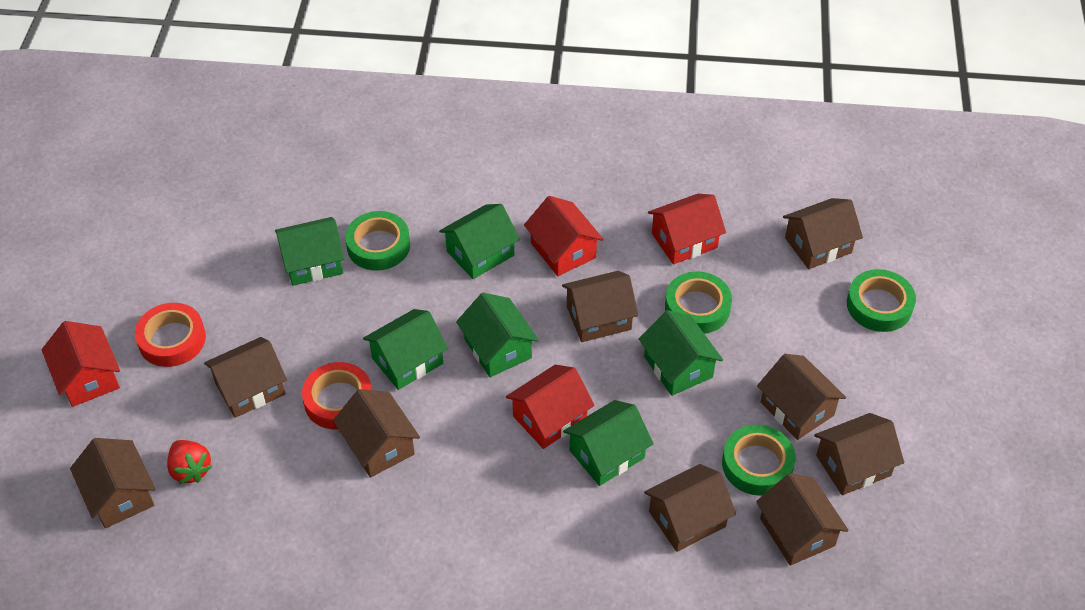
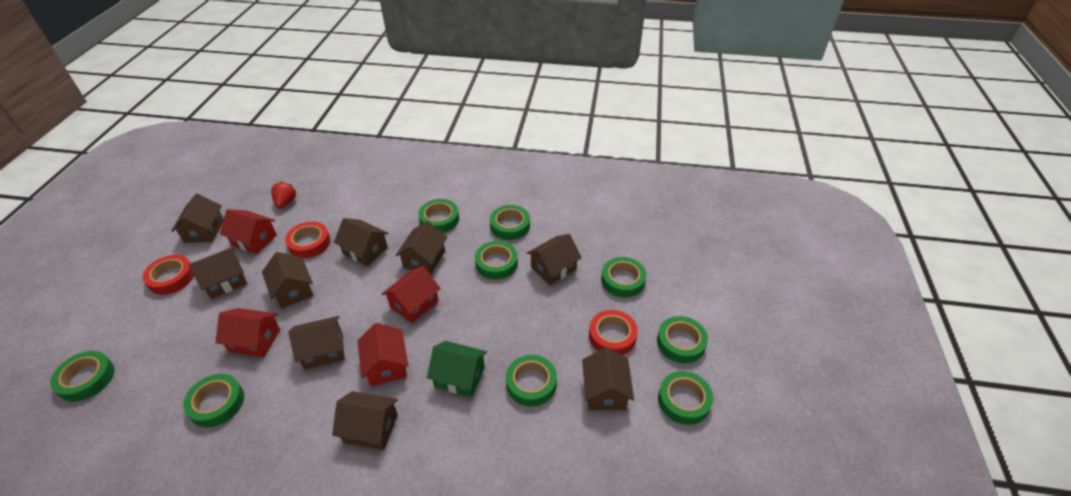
green house: 6 -> 1
green tape: 4 -> 9
red tape: 2 -> 3

